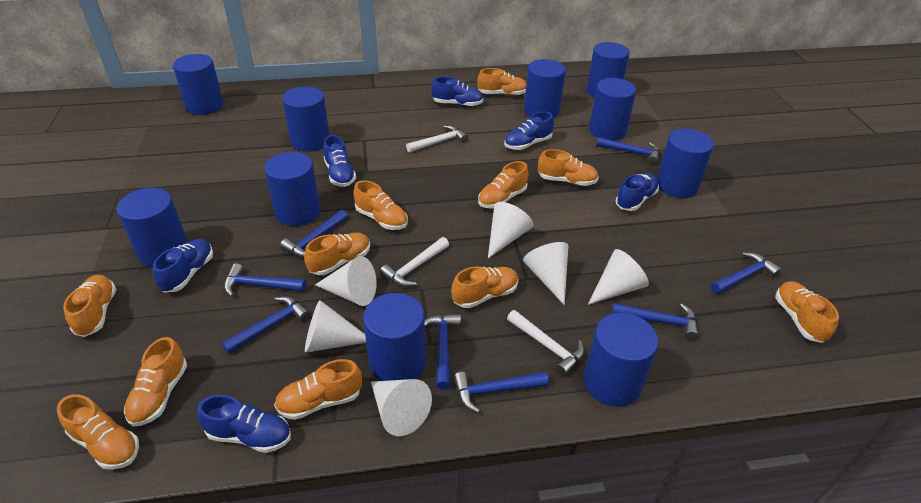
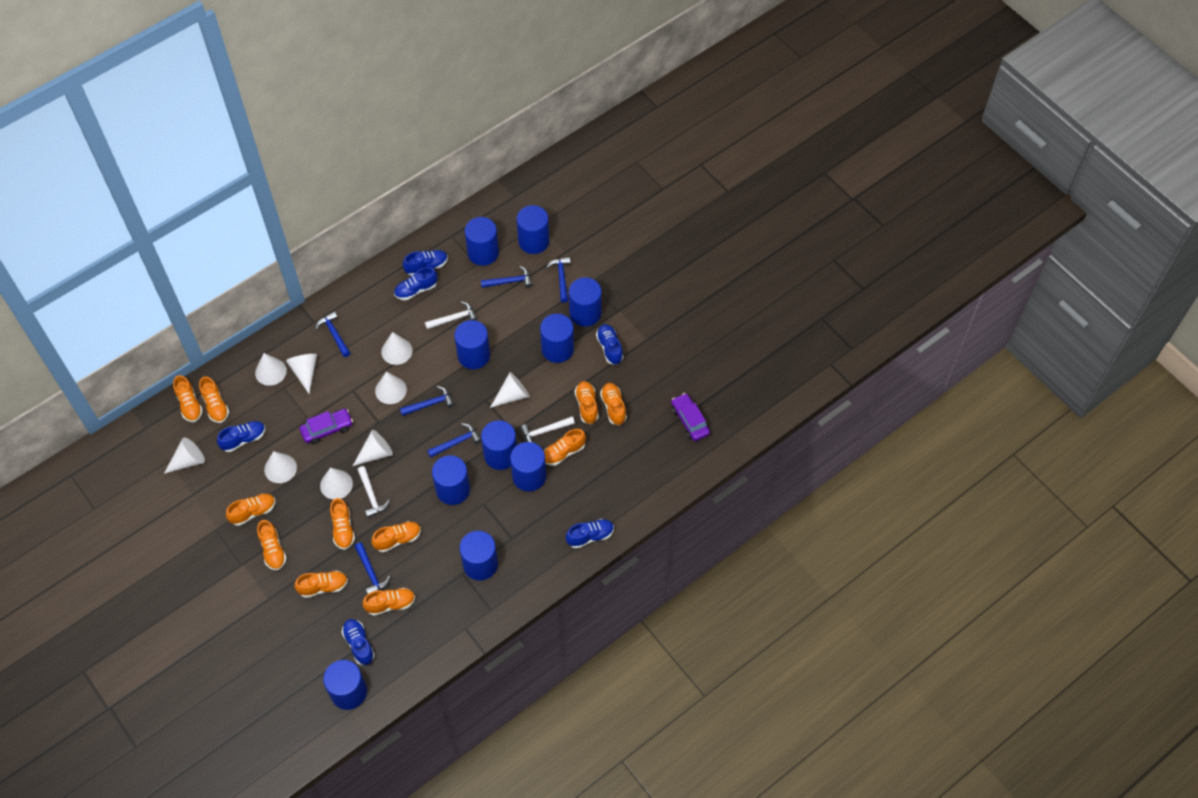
blue hammer: 8 -> 6
purple car: 0 -> 2
white cone: 6 -> 9

